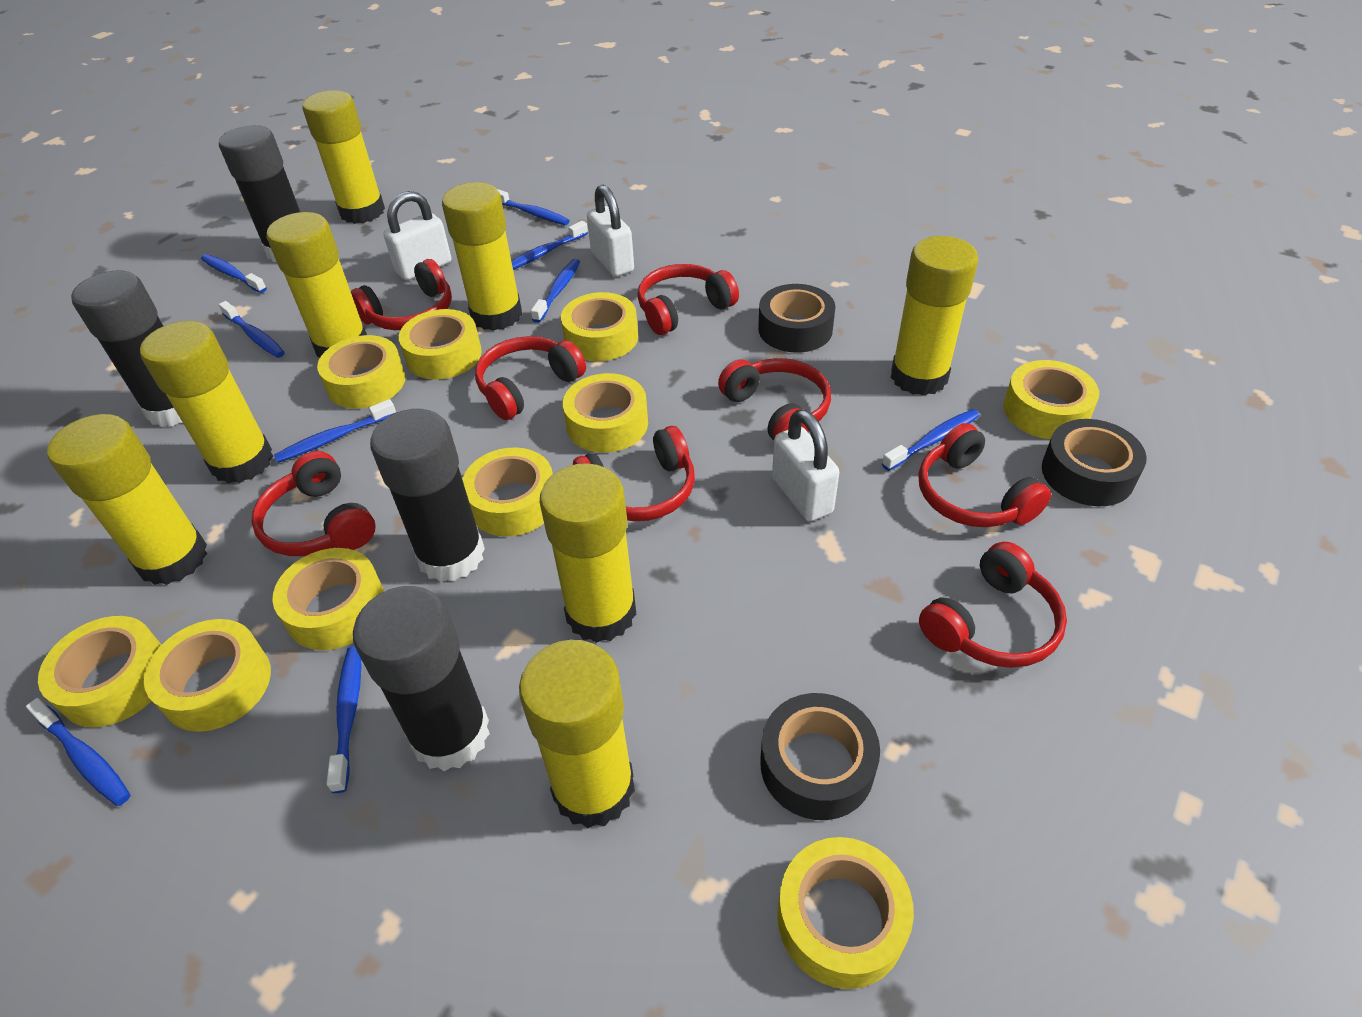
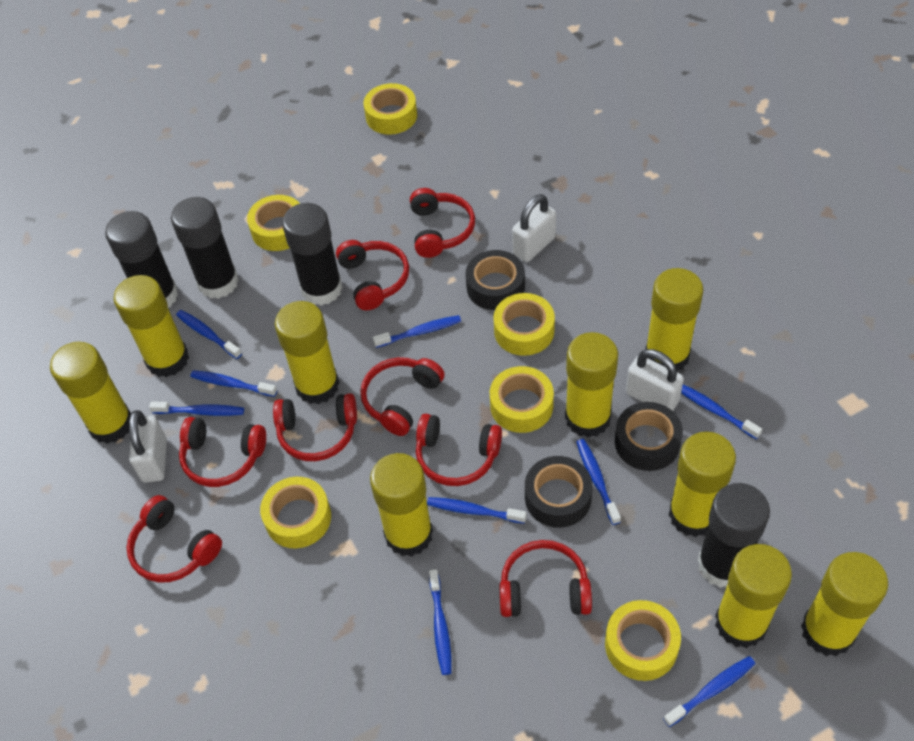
yellow glue stick: 8 -> 9
yellow tape: 10 -> 6

